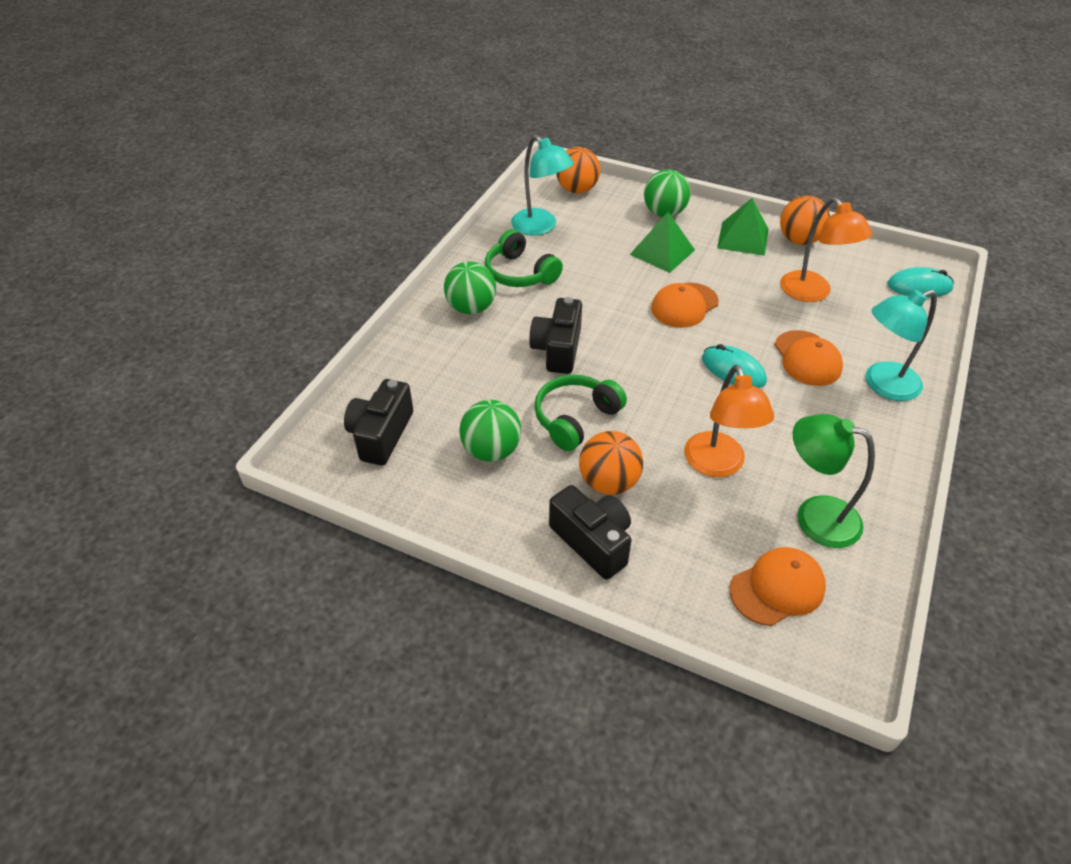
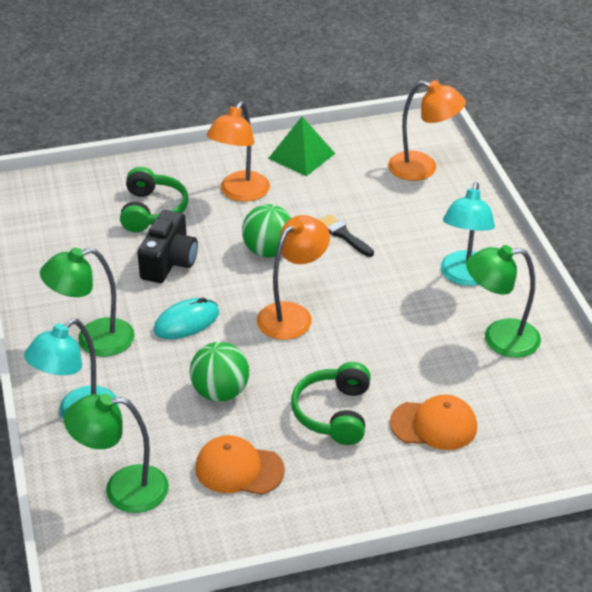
black brush: 0 -> 1
black camera: 3 -> 1
green ball: 3 -> 2
green lamp: 1 -> 3
green pyramid: 2 -> 1
orange ball: 3 -> 0
orange cap: 3 -> 2
orange lamp: 2 -> 3
turquoise mouse: 2 -> 1

